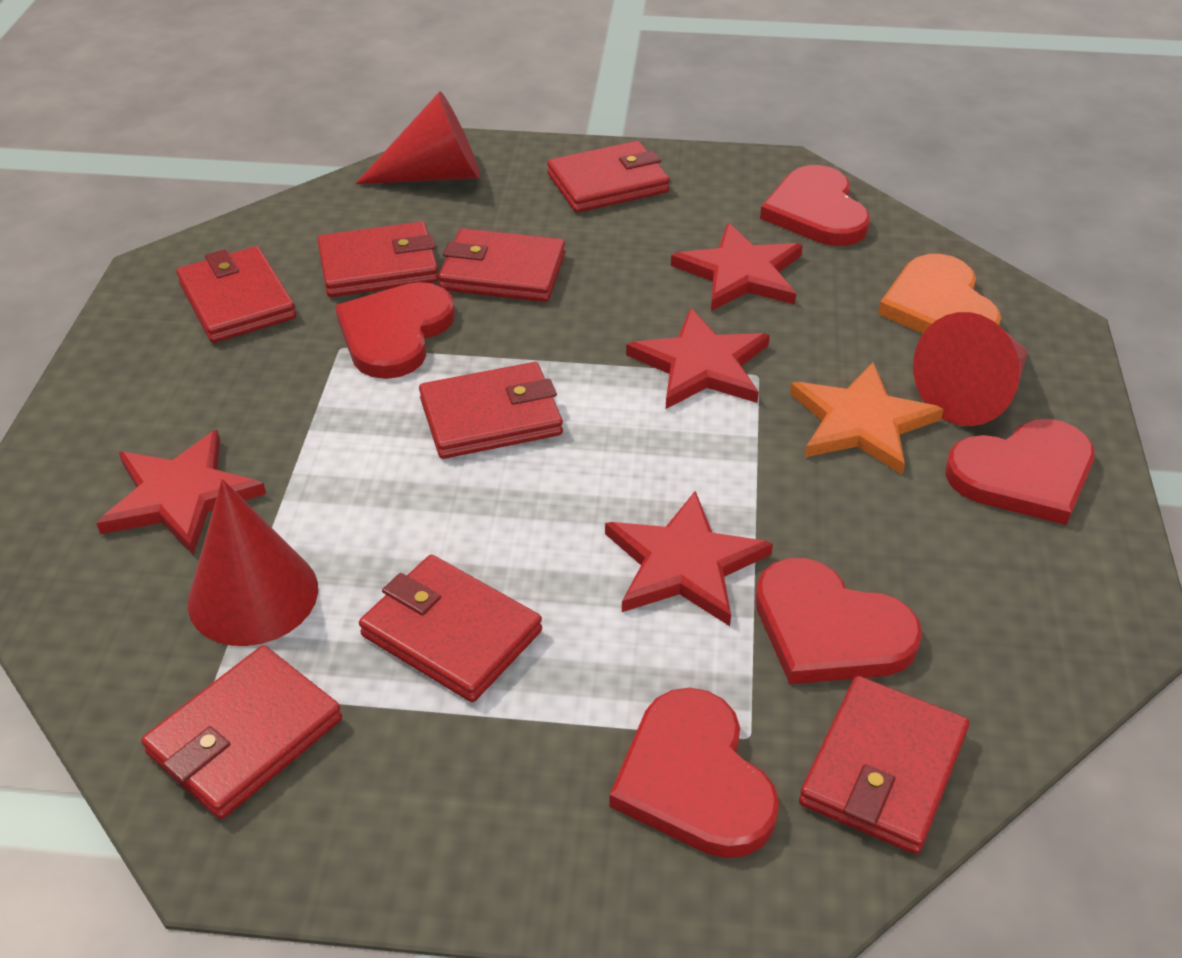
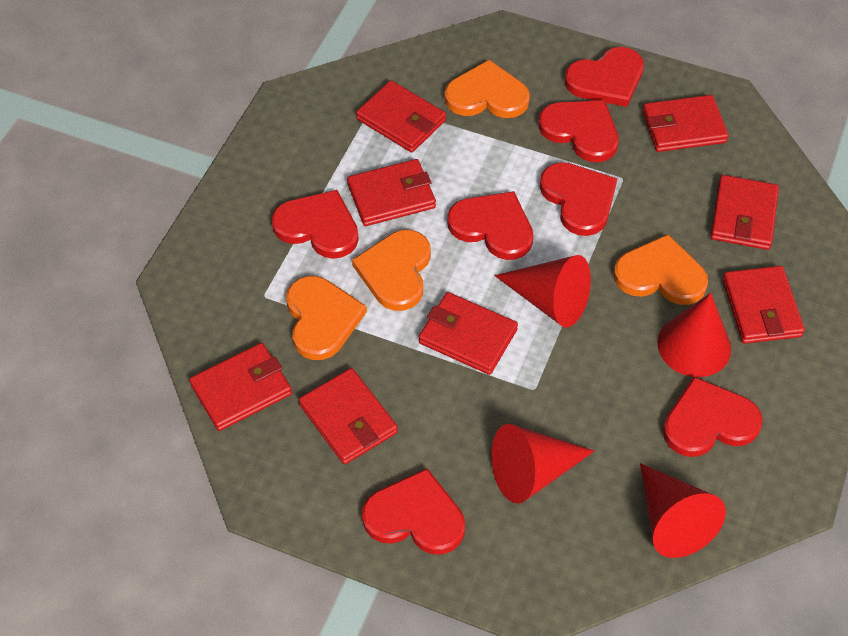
orange heart: 1 -> 4
orange star: 1 -> 0
red cone: 3 -> 4
red heart: 5 -> 7
red star: 4 -> 0

